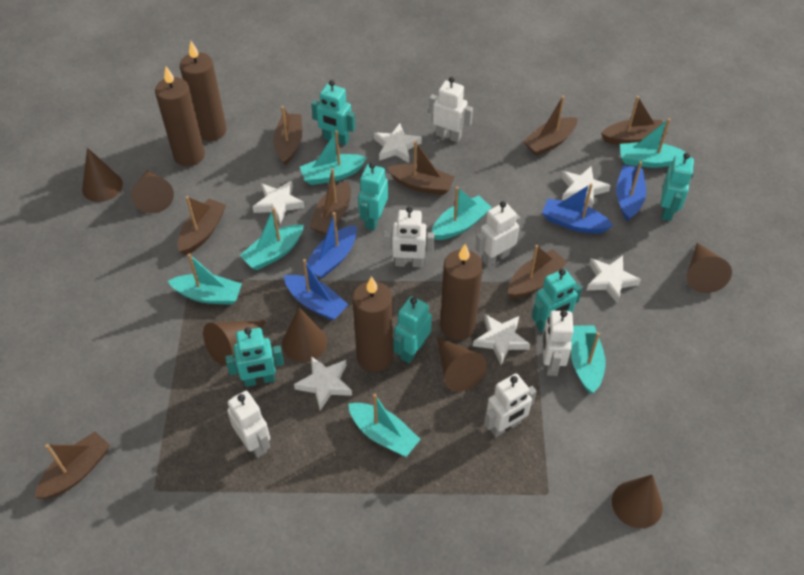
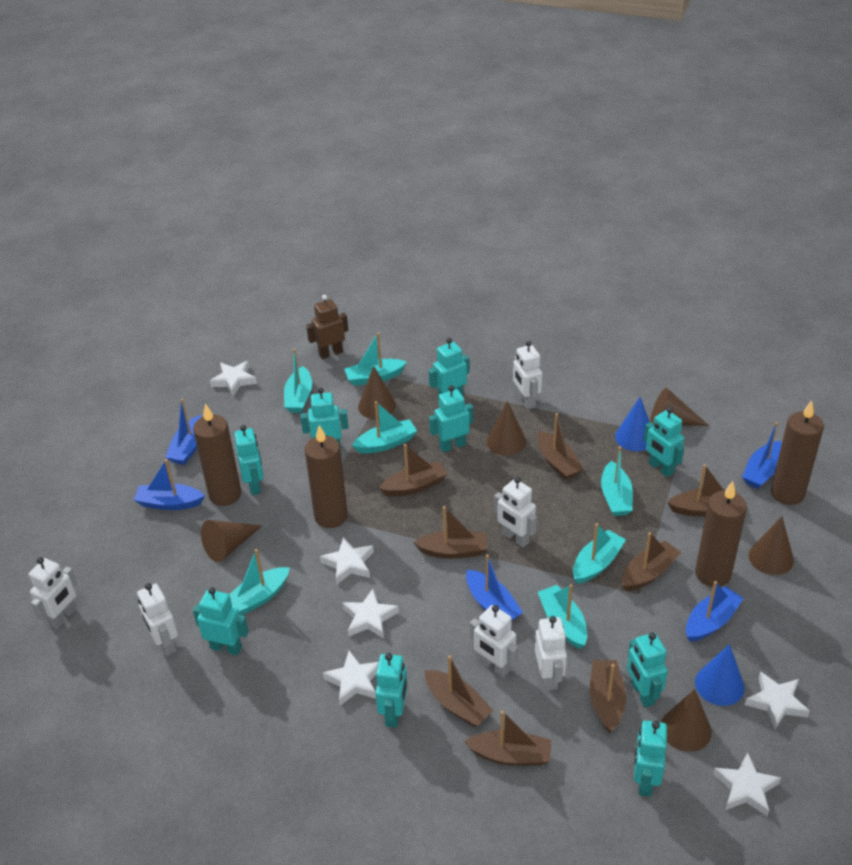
blue boat: 4 -> 5
blue cone: 0 -> 2
brown cone: 7 -> 6
brown robot: 0 -> 1
turquoise robot: 6 -> 9

